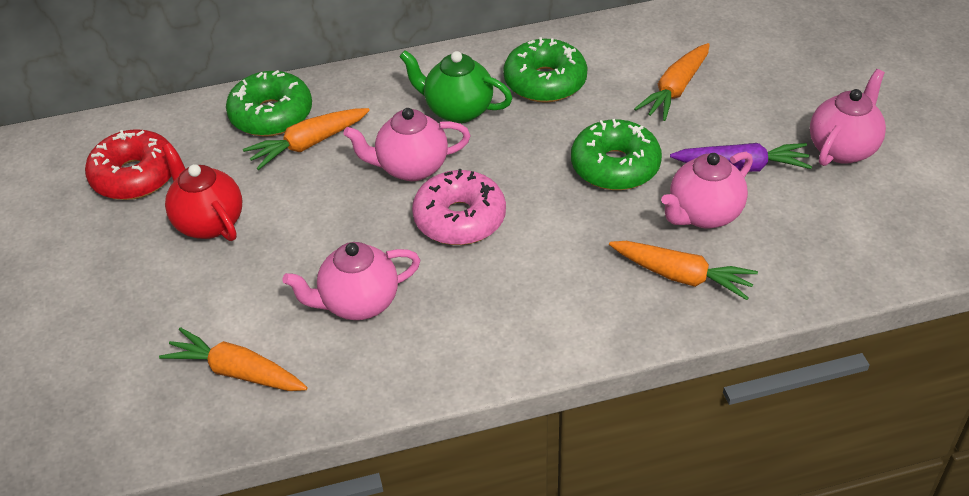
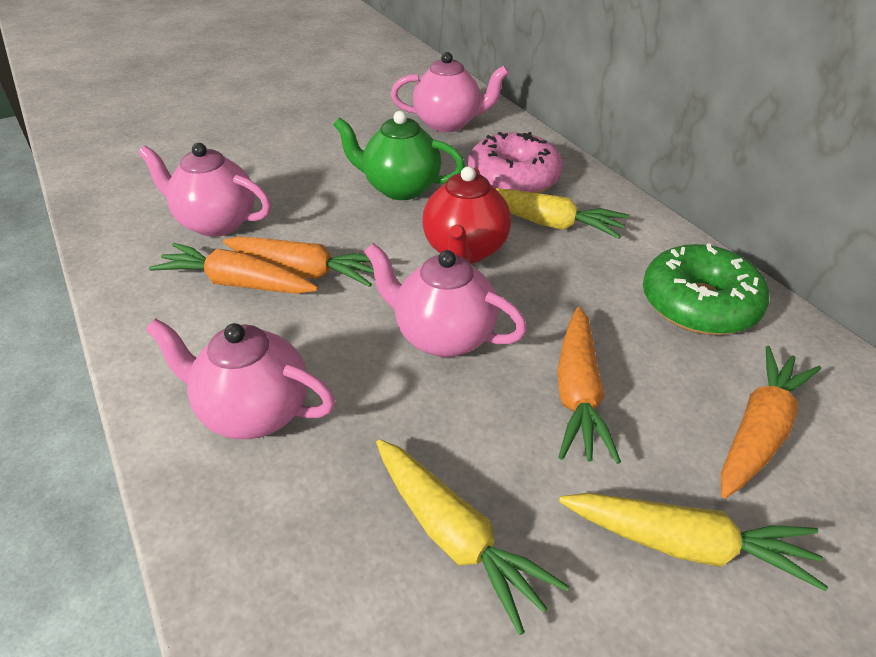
green donut: 3 -> 1
purple carrot: 1 -> 0
red donut: 1 -> 0
yellow carrot: 0 -> 3

